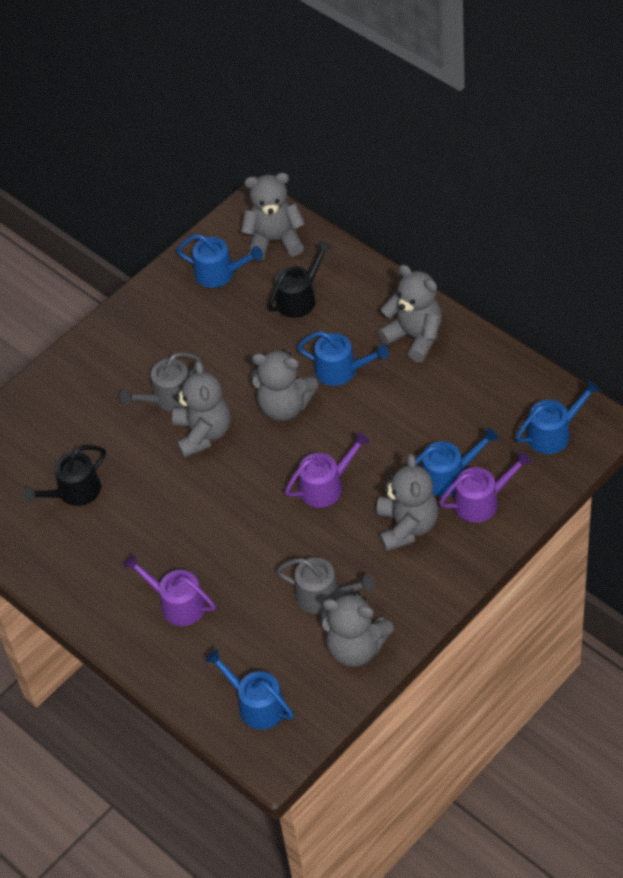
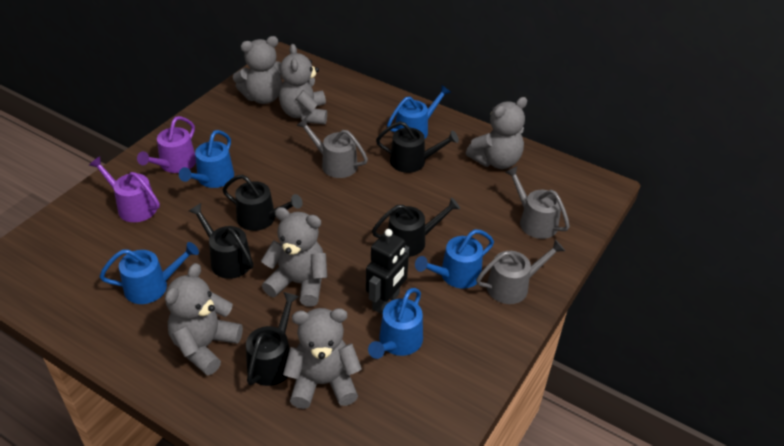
black robot: 0 -> 1
black watering can: 2 -> 5
grey watering can: 2 -> 3
purple watering can: 3 -> 2

